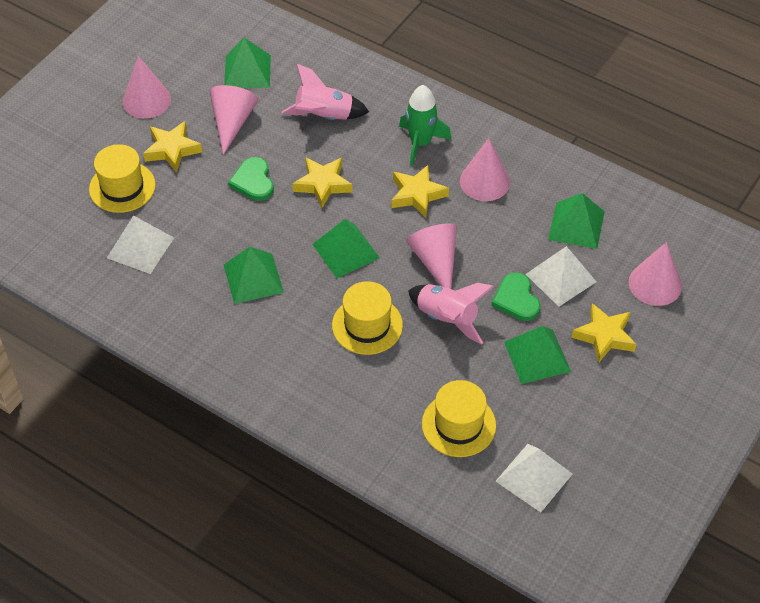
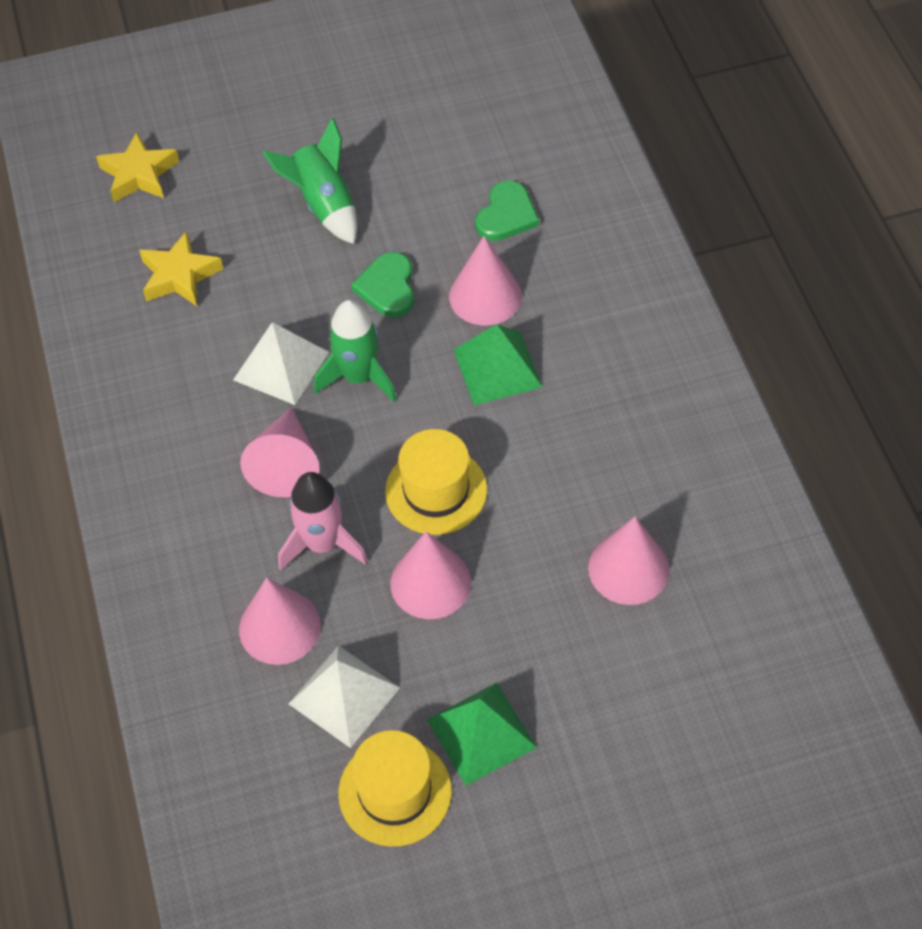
green pyramid: 5 -> 2
green rocket: 1 -> 2
pink rocket: 2 -> 1
white pyramid: 3 -> 2
yellow hat: 3 -> 2
yellow star: 4 -> 2

